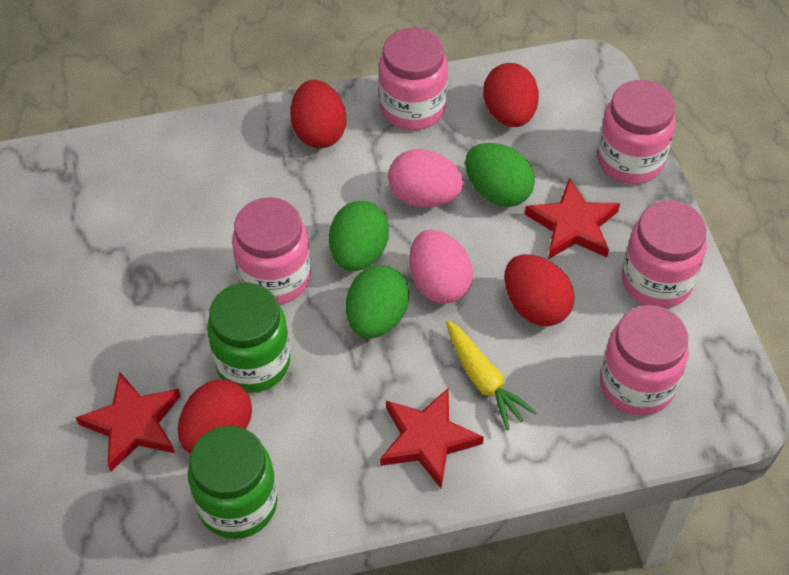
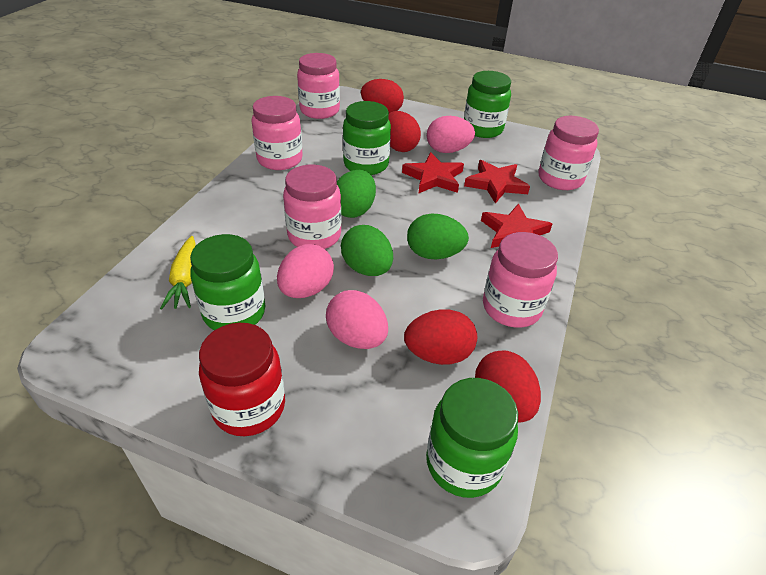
green jar: 2 -> 4
pink egg: 2 -> 3
red jar: 0 -> 1

